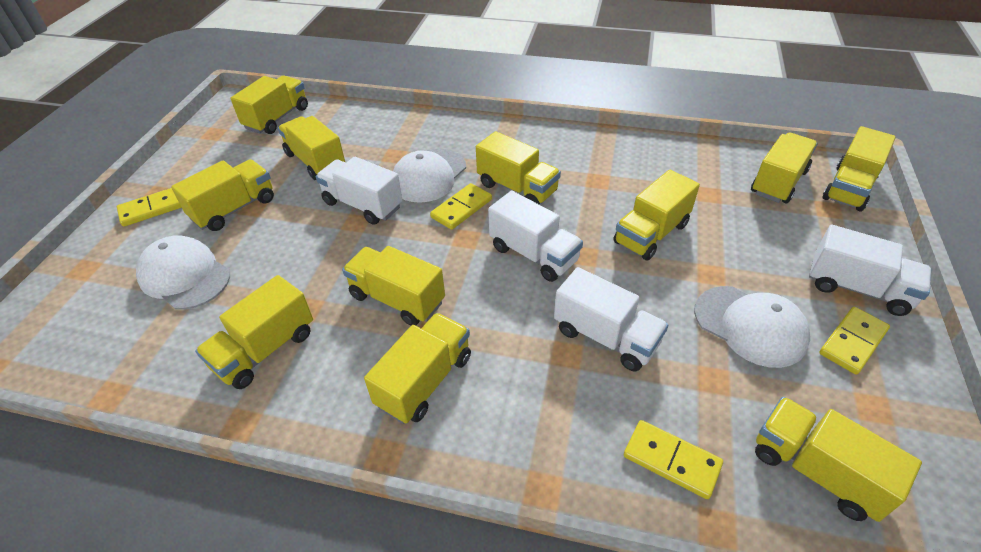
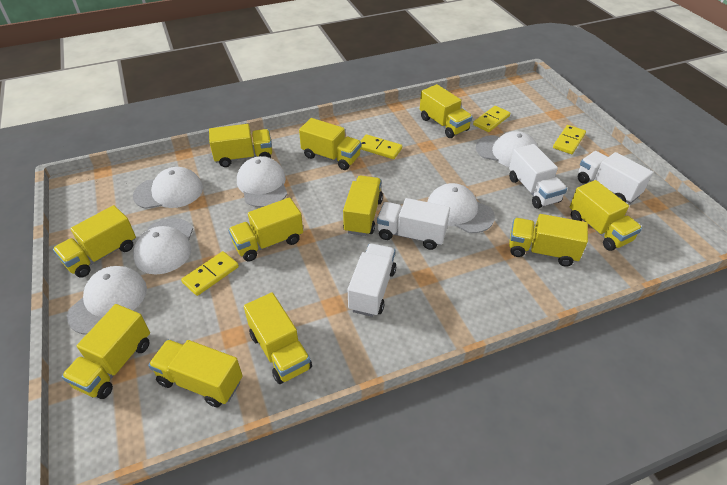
white cap: 3 -> 6

